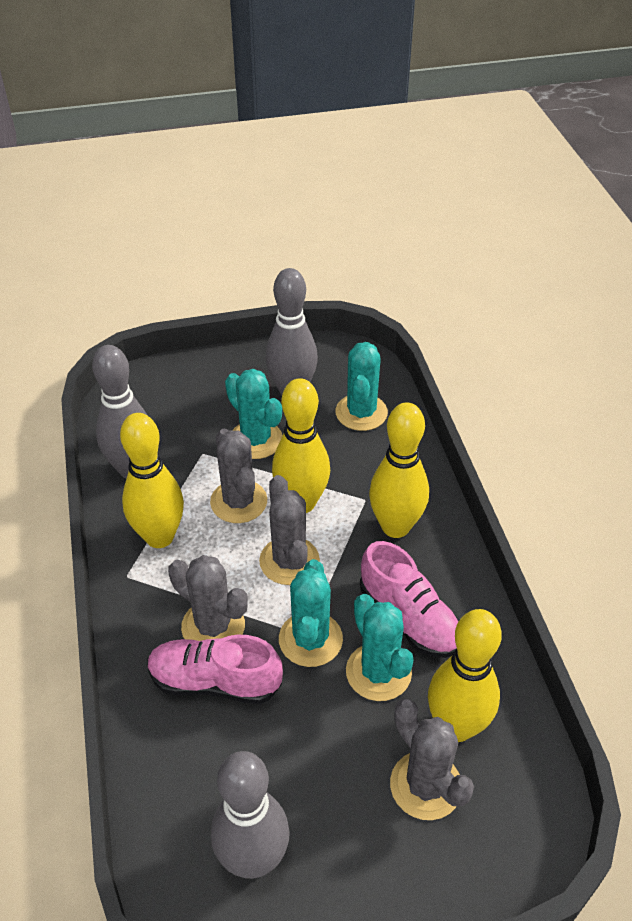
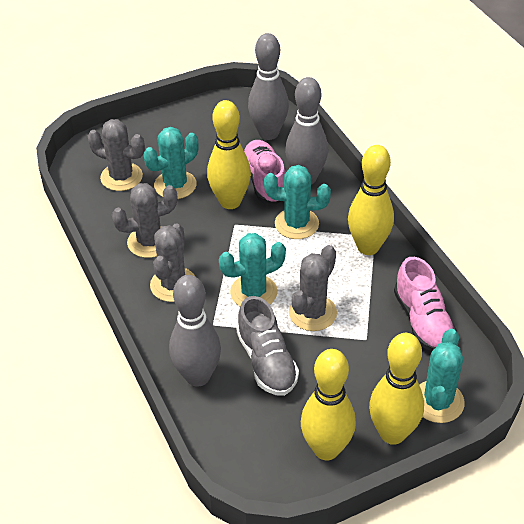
grey shoe: 0 -> 1

